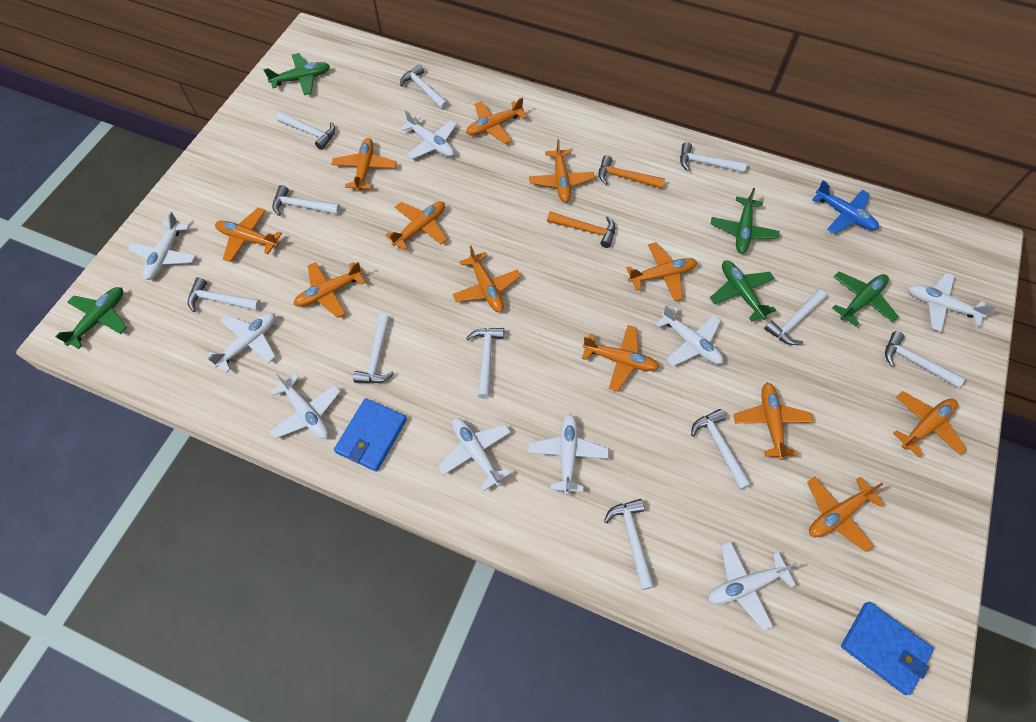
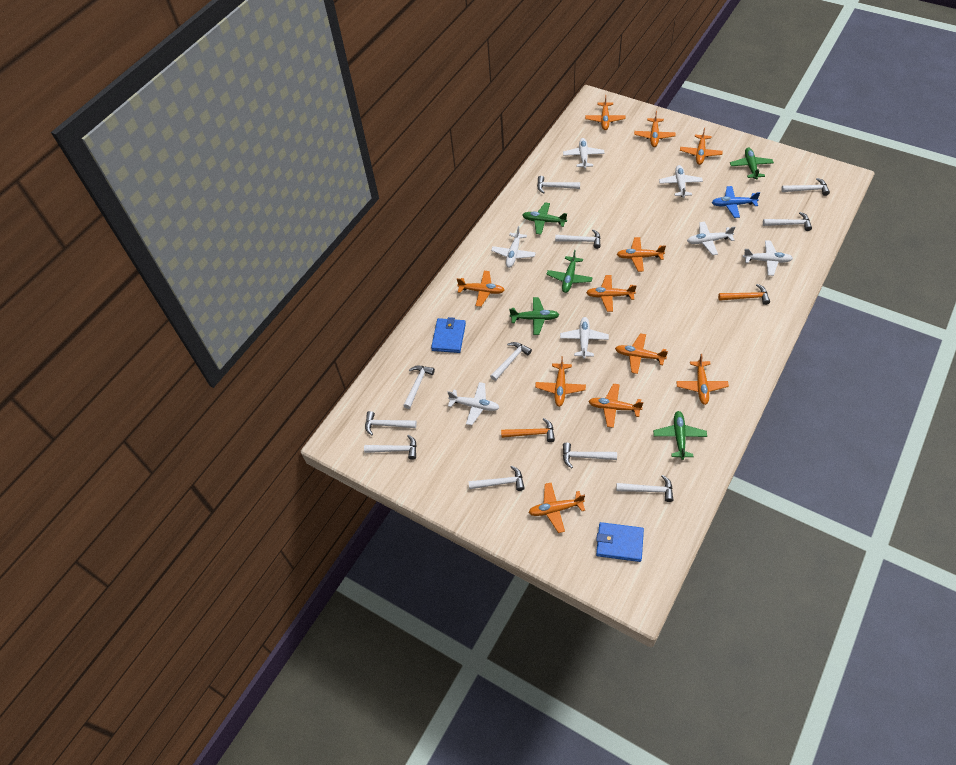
orange plane: 12 -> 11
white plane: 9 -> 7

